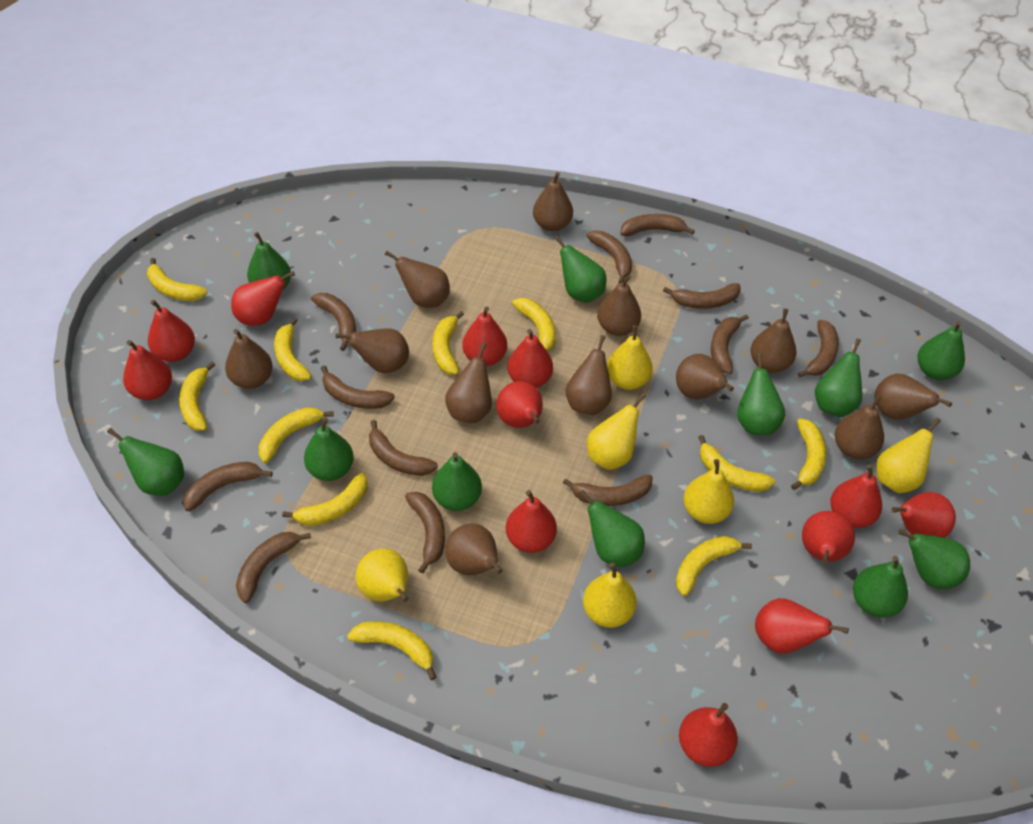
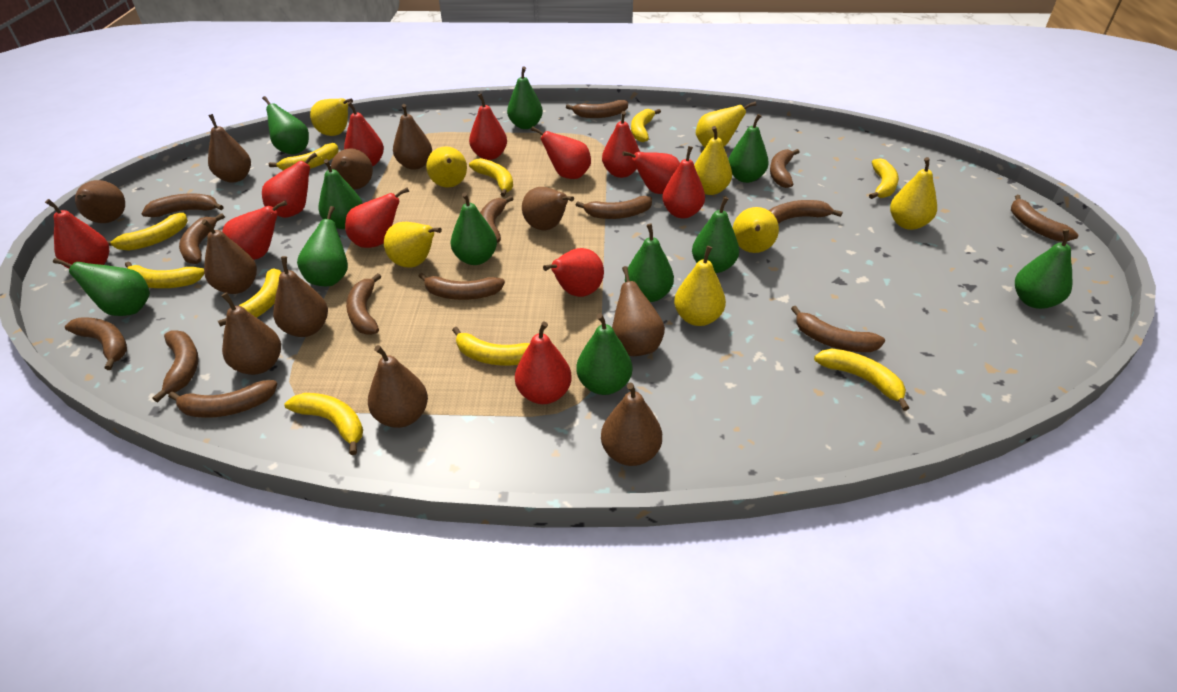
brown banana: 12 -> 14
brown pear: 12 -> 11
yellow banana: 11 -> 10
yellow pear: 6 -> 8

